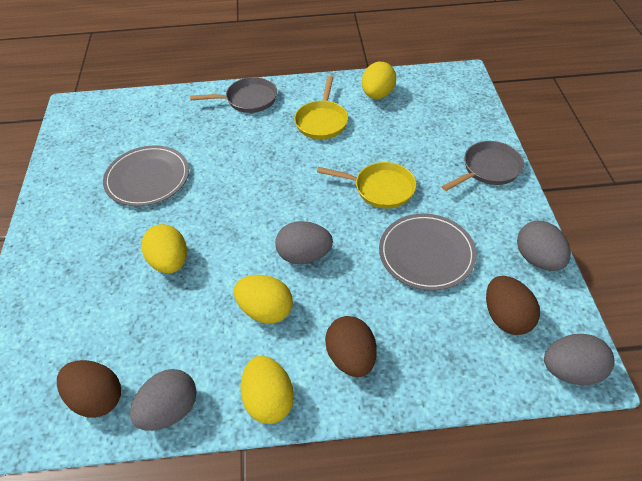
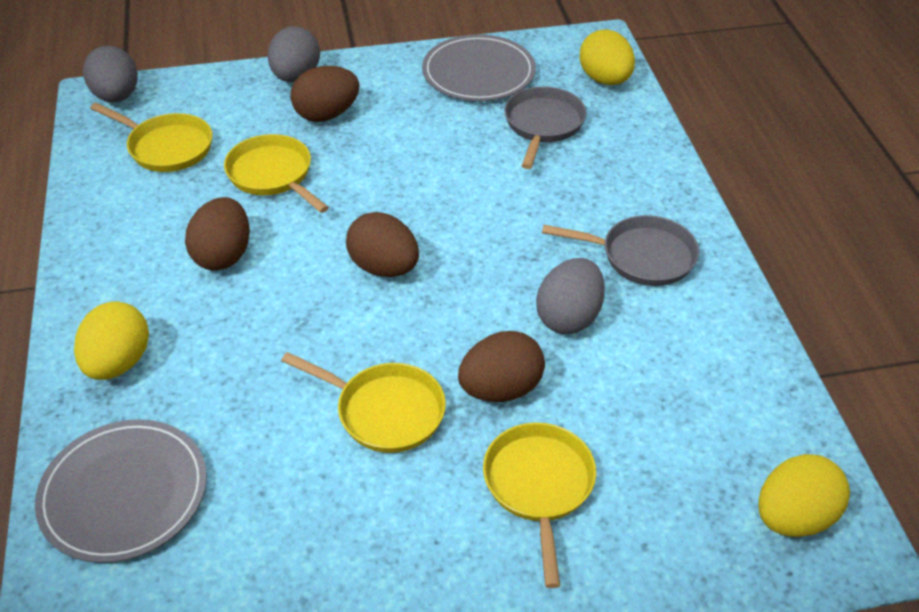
brown egg: 3 -> 4
grey egg: 4 -> 3
yellow egg: 4 -> 3
yellow pan: 2 -> 4

